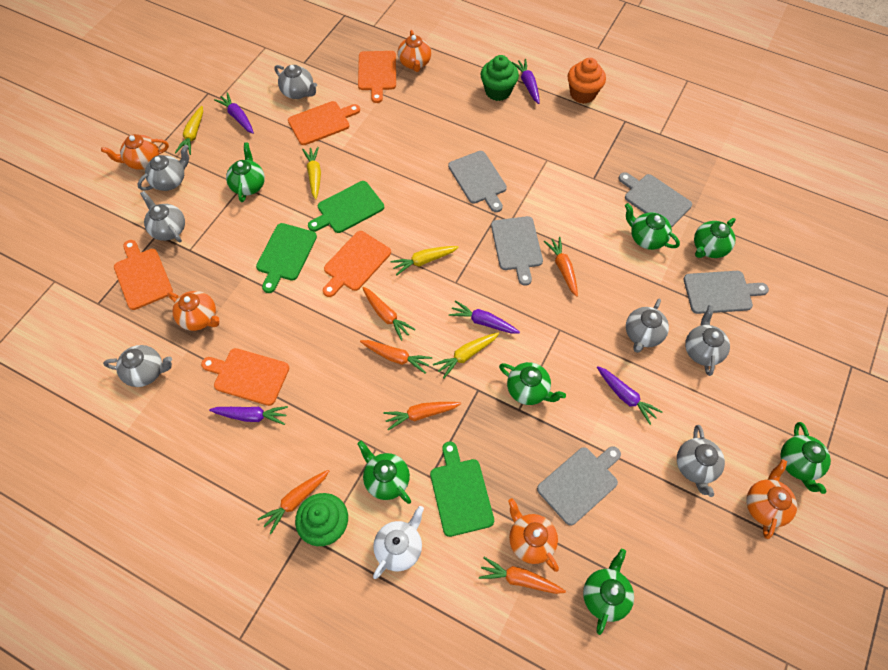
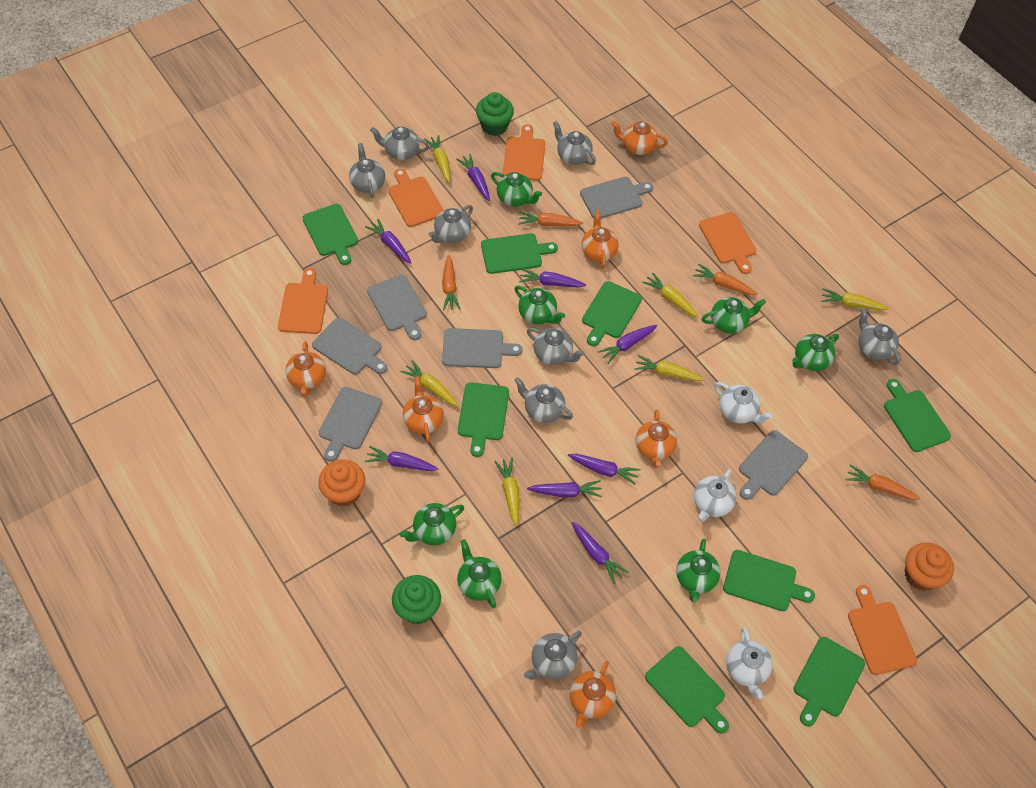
green cutting board: 3 -> 8
grey cutting board: 5 -> 6
grey teapot: 7 -> 8
orange carrot: 6 -> 4
orange cupcake: 1 -> 2
orange teapot: 5 -> 6
purple carrot: 5 -> 8
white teapot: 1 -> 3
yellow carrot: 4 -> 6

